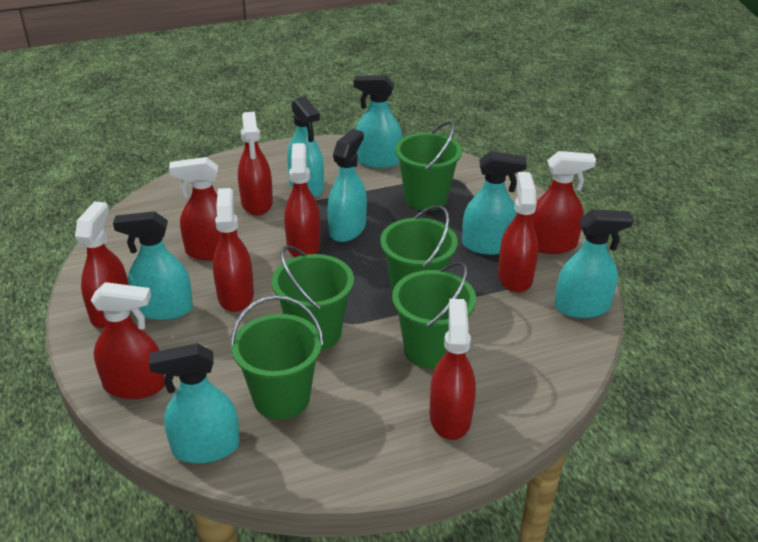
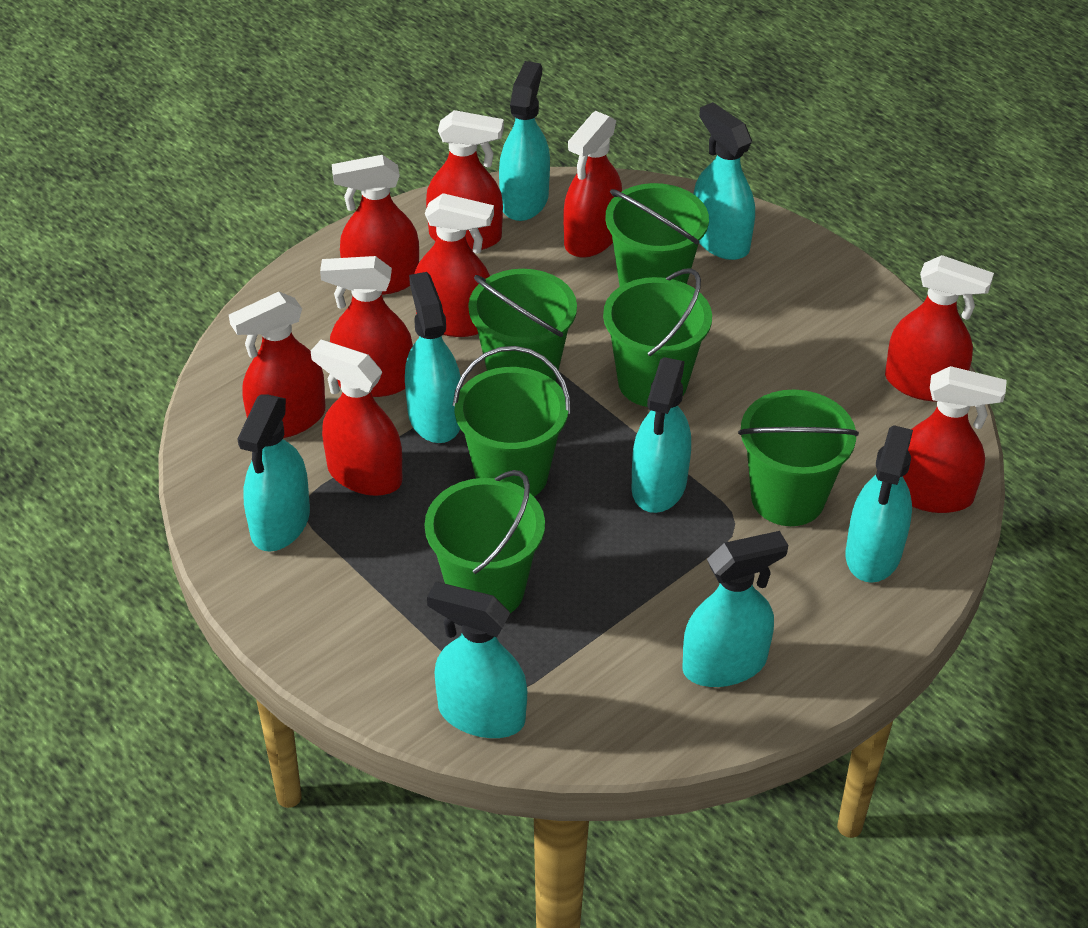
green bucket: 5 -> 6
turquoise spray bottle: 7 -> 8

